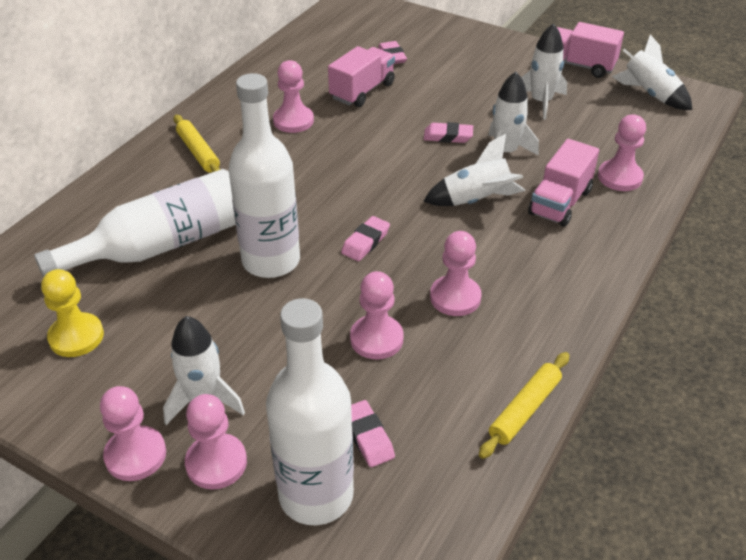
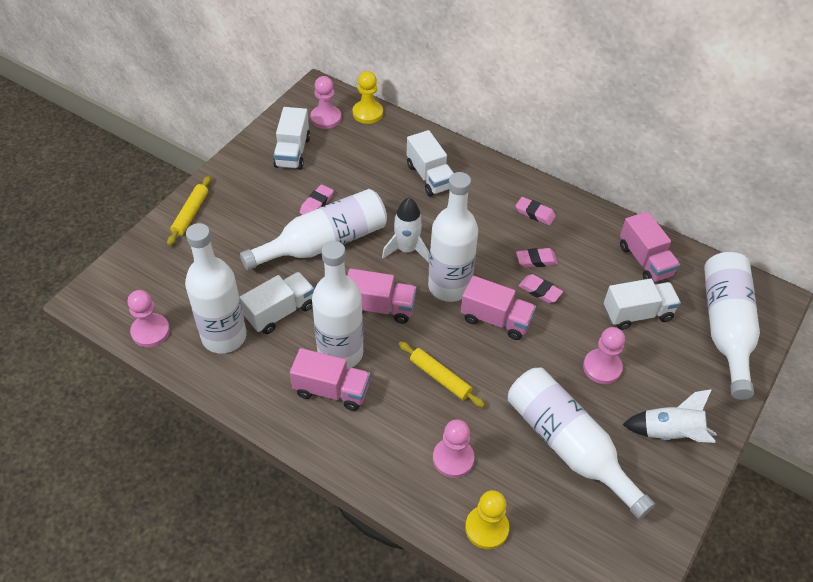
pink pawn: 6 -> 4
pink truck: 3 -> 4
white bottle: 3 -> 6
white rocket: 5 -> 2
white truck: 0 -> 4
yellow pawn: 1 -> 2

